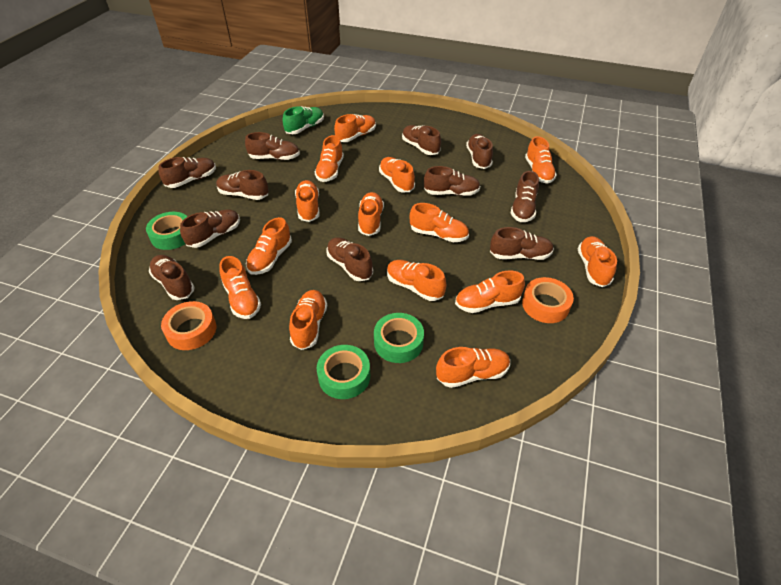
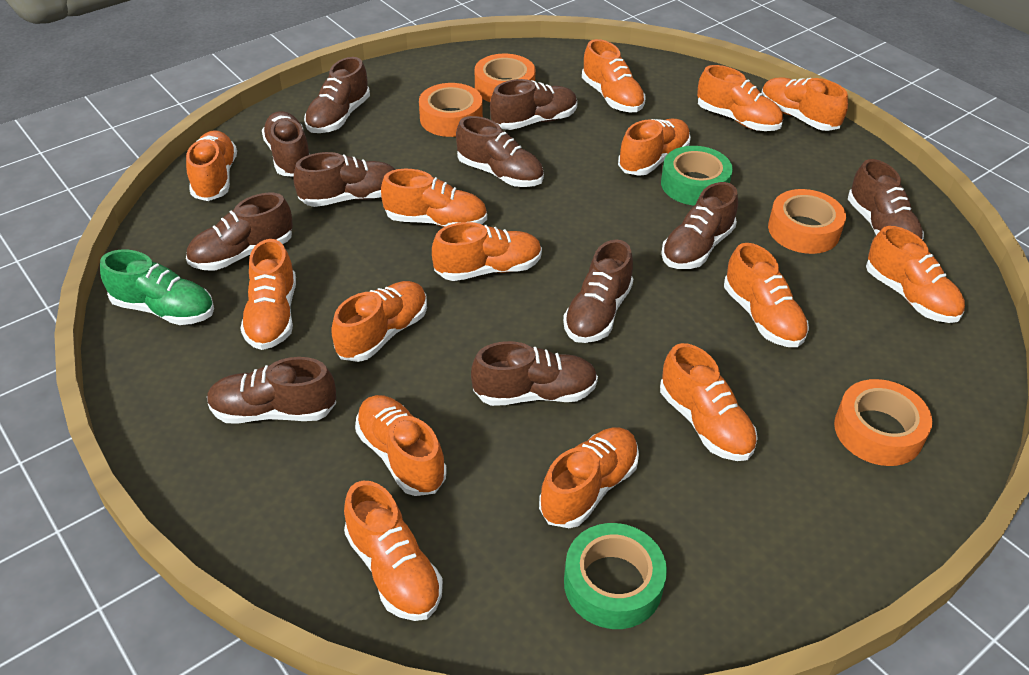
green tape: 3 -> 2
orange shoe: 14 -> 15
orange tape: 2 -> 4

